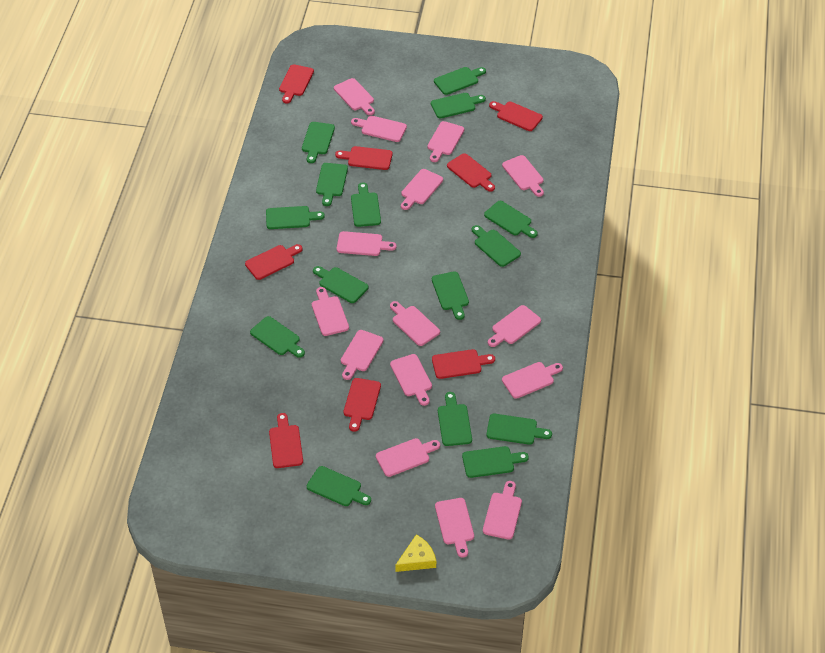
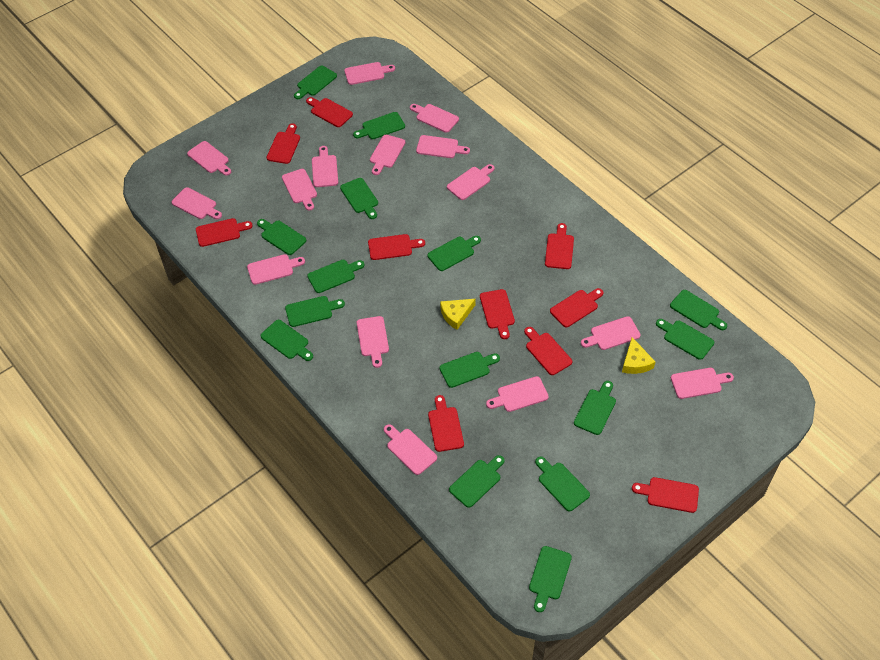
red cutting board: 8 -> 10
yellow cheese: 1 -> 2

